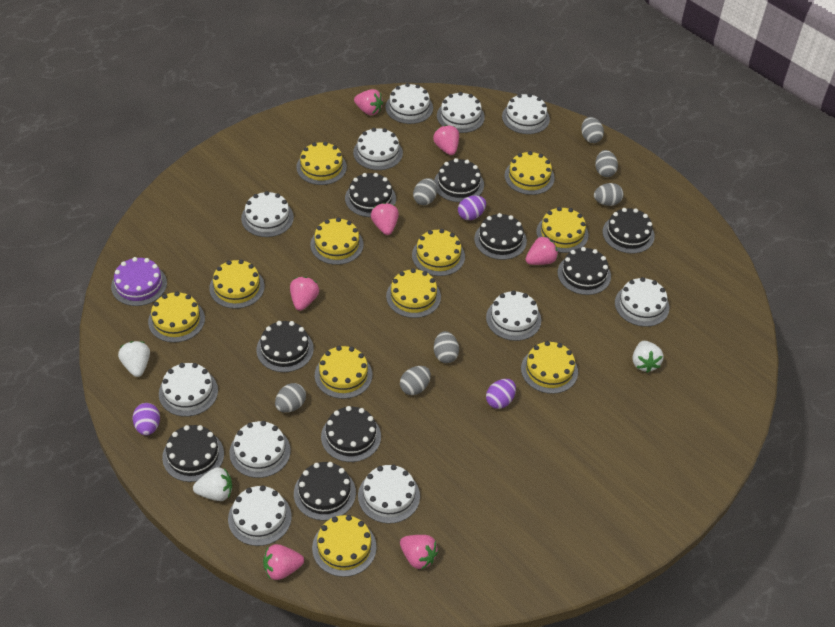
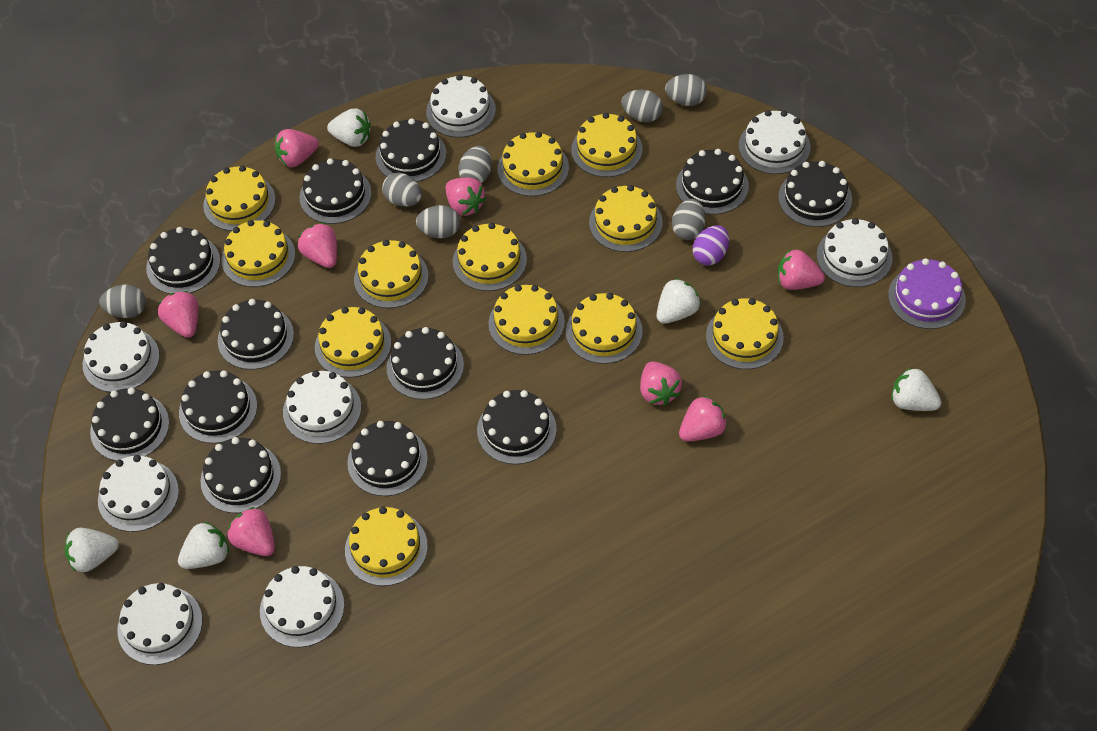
black cake: 9 -> 12
pink strawberry: 7 -> 8
purple egg: 3 -> 1
white cake: 11 -> 8
white strawberry: 3 -> 5
yellow cake: 11 -> 12

